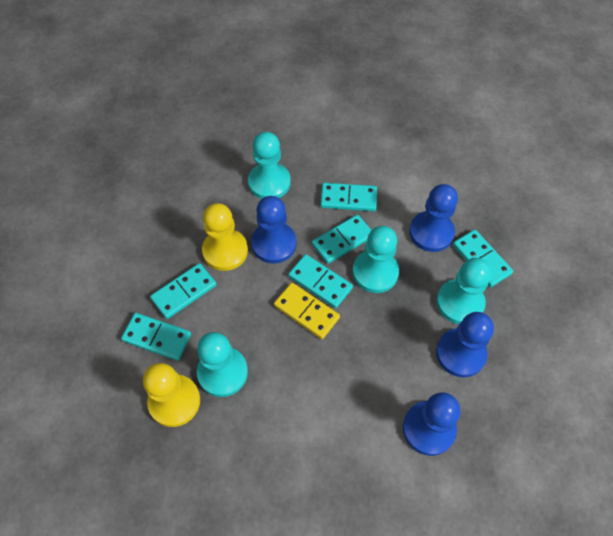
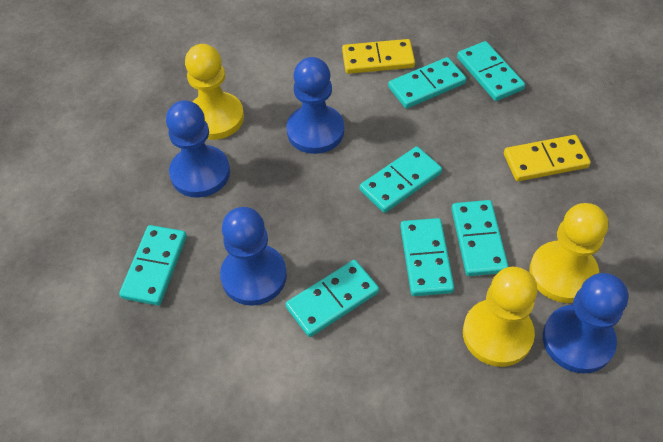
turquoise domino: 6 -> 7
turquoise pawn: 4 -> 0
yellow domino: 1 -> 2
yellow pawn: 2 -> 3

